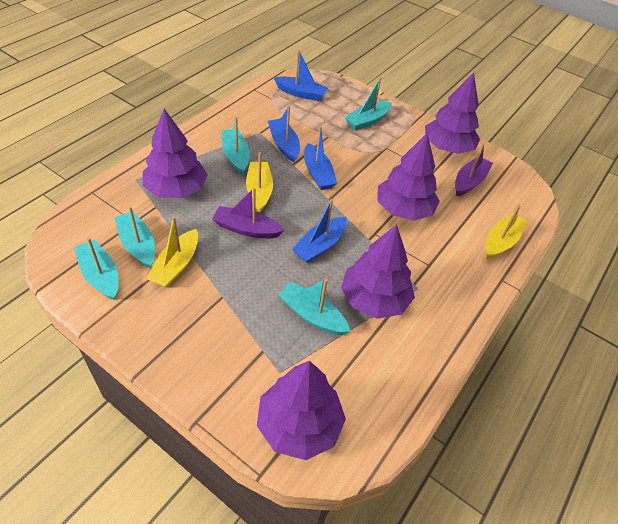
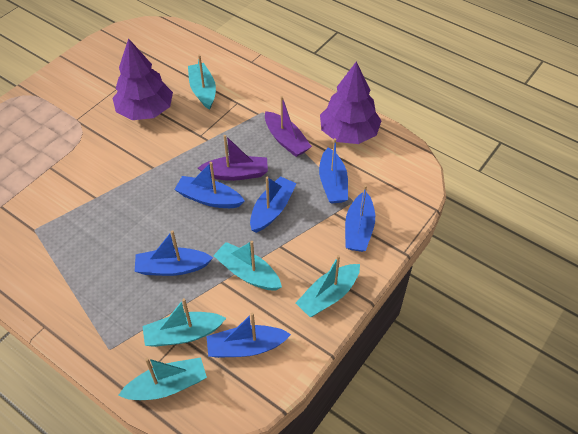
blue boat: 4 -> 6
purple tree: 5 -> 2
yellow boat: 3 -> 0

